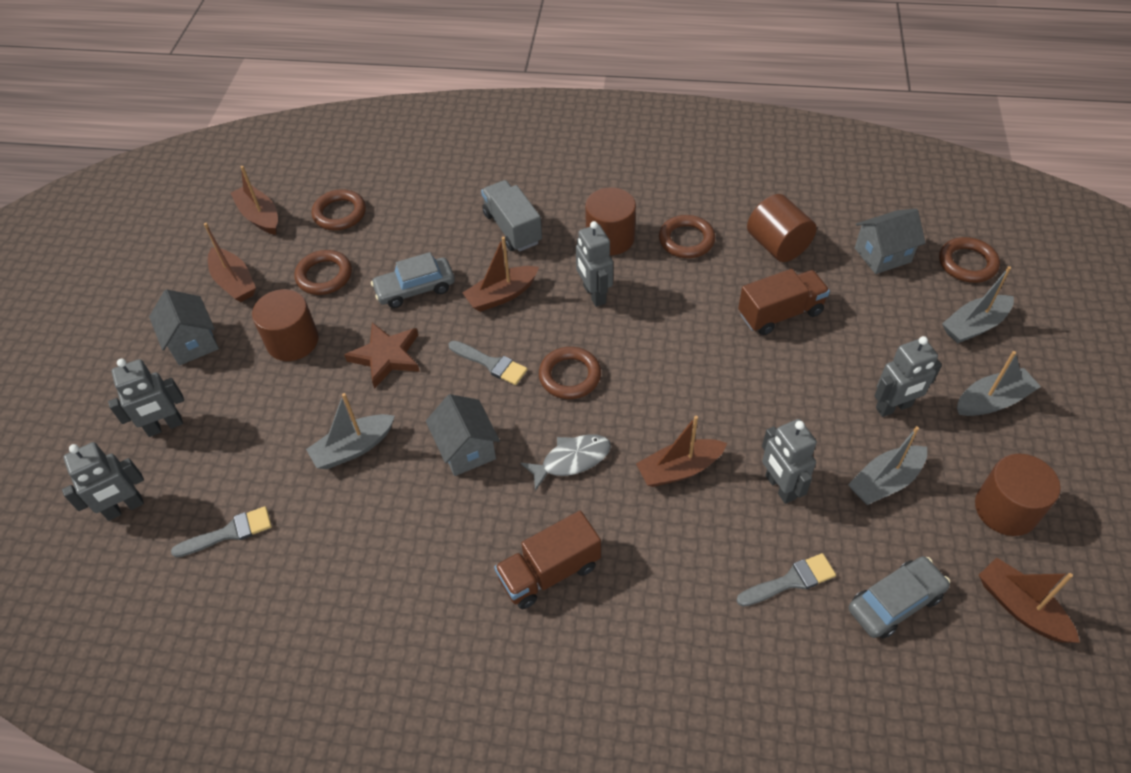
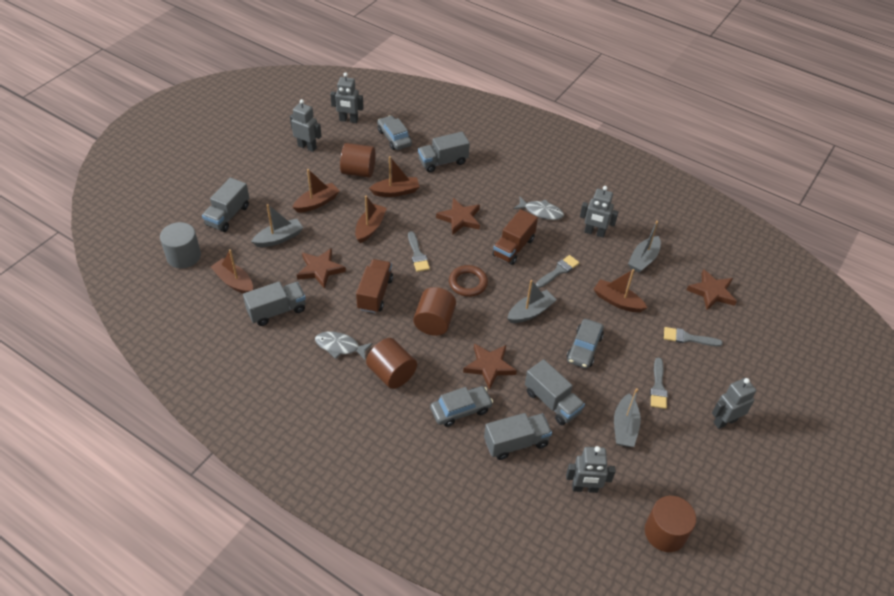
brown ring: 5 -> 1
brown star: 1 -> 4
grey brush: 3 -> 4
grey car: 2 -> 3
grey cylinder: 0 -> 1
grey fish: 1 -> 2
grey house: 3 -> 0
grey truck: 1 -> 5

